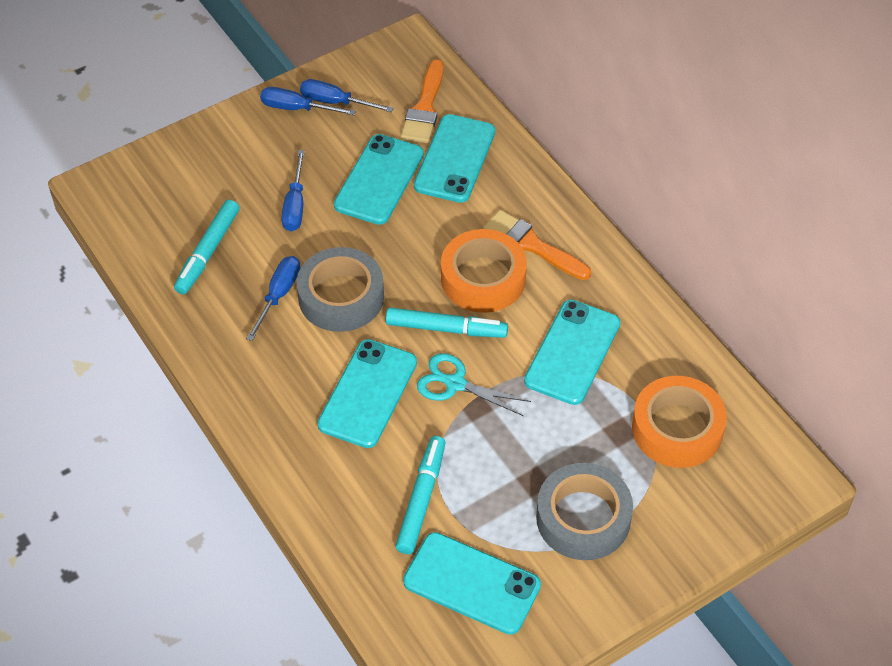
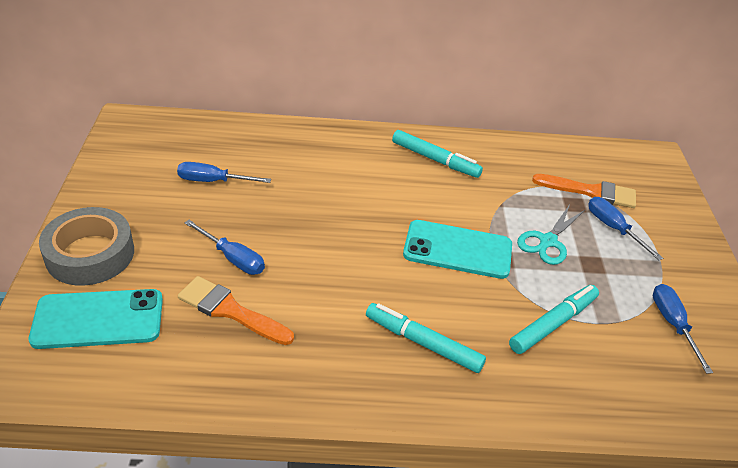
grey tape: 2 -> 1
orange tape: 2 -> 0
turquoise phone: 5 -> 2

